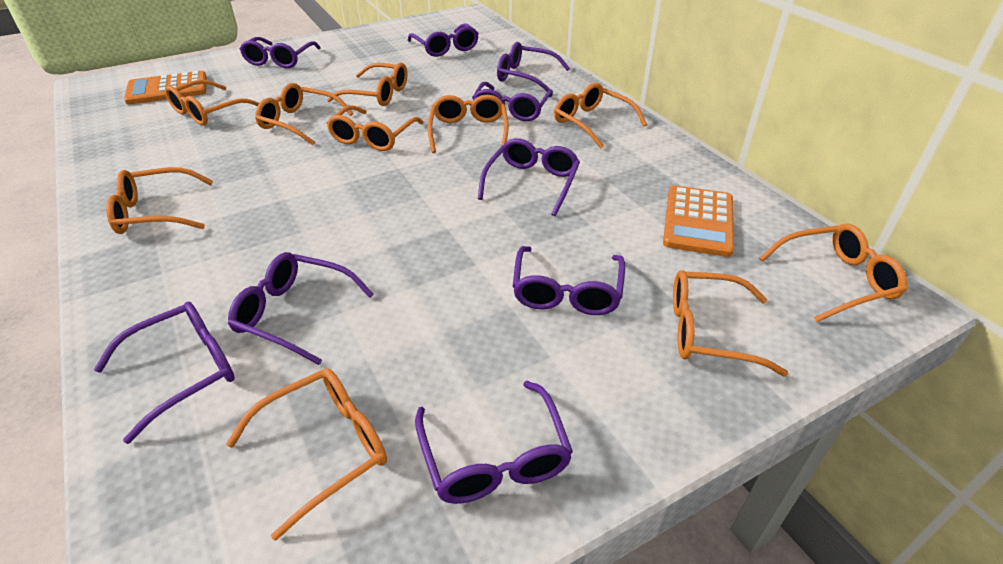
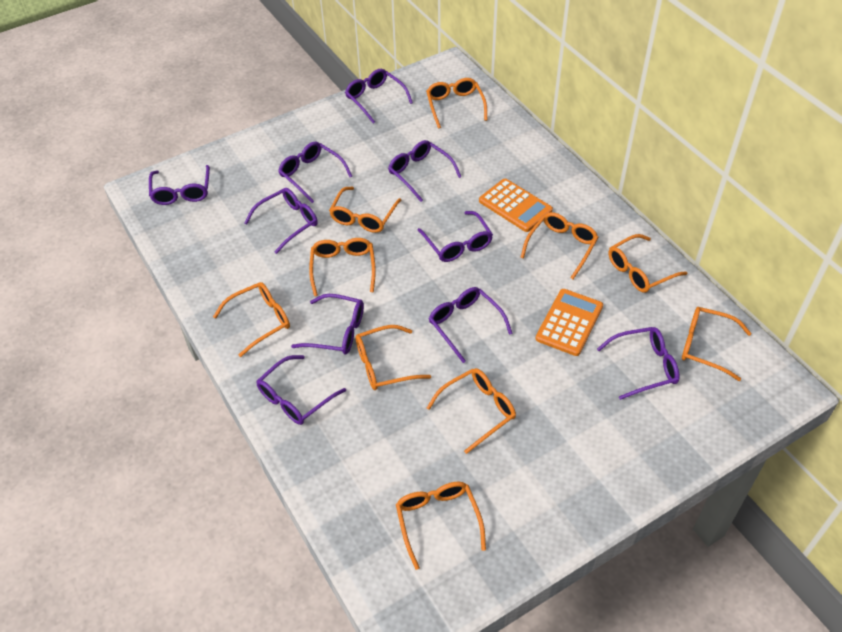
purple glasses: 9 -> 10

